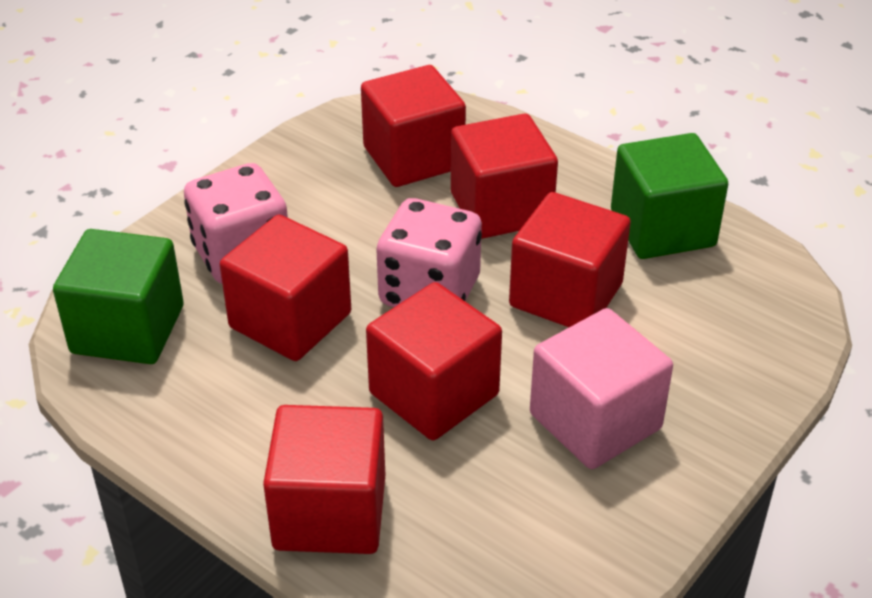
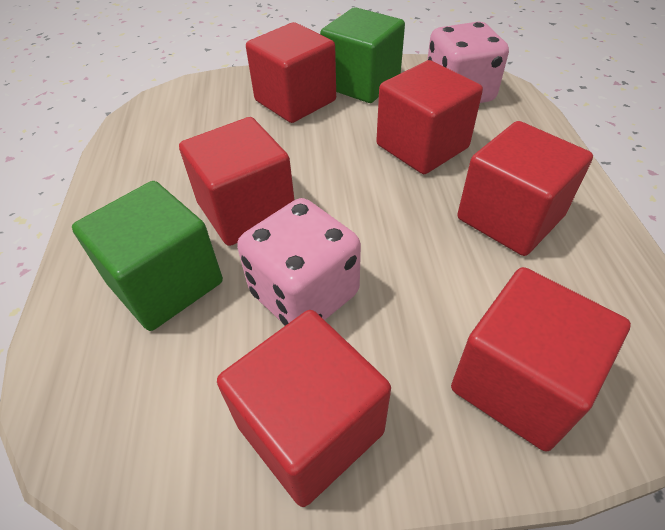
pink cube: 1 -> 0

